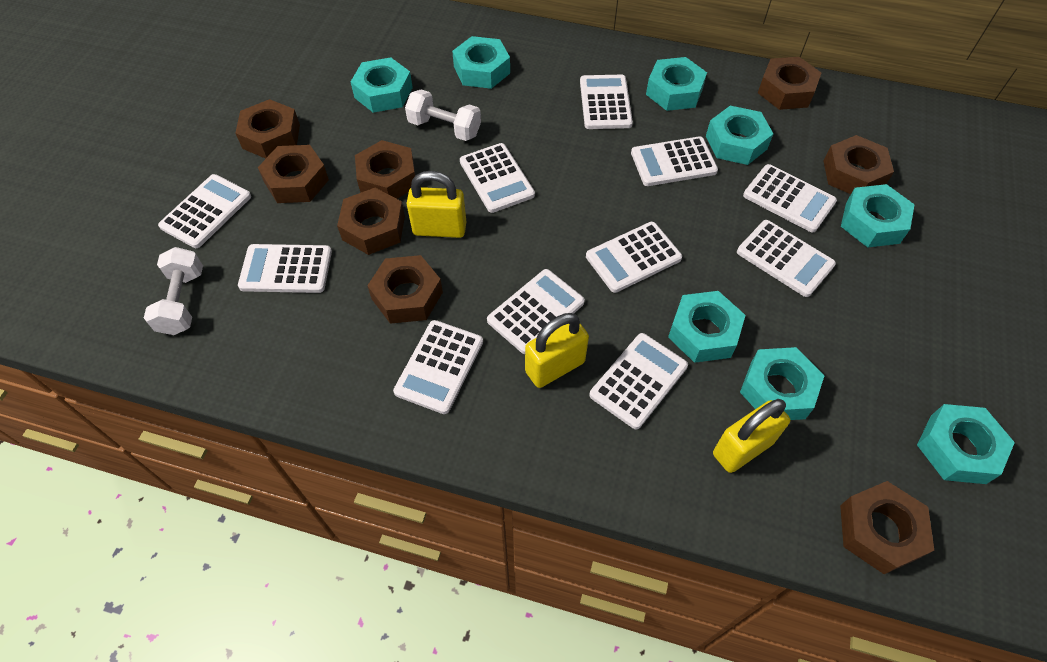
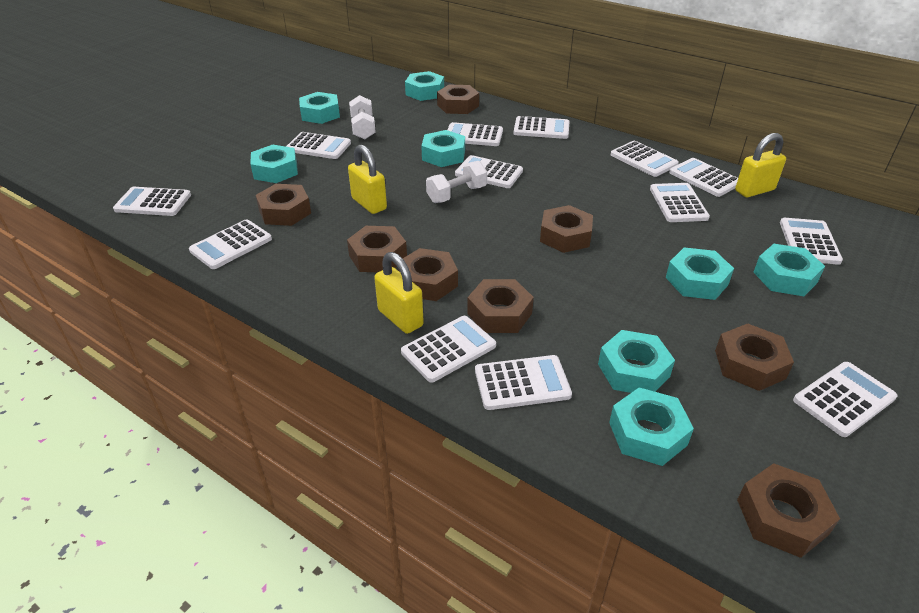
white calculator: 11 -> 13

